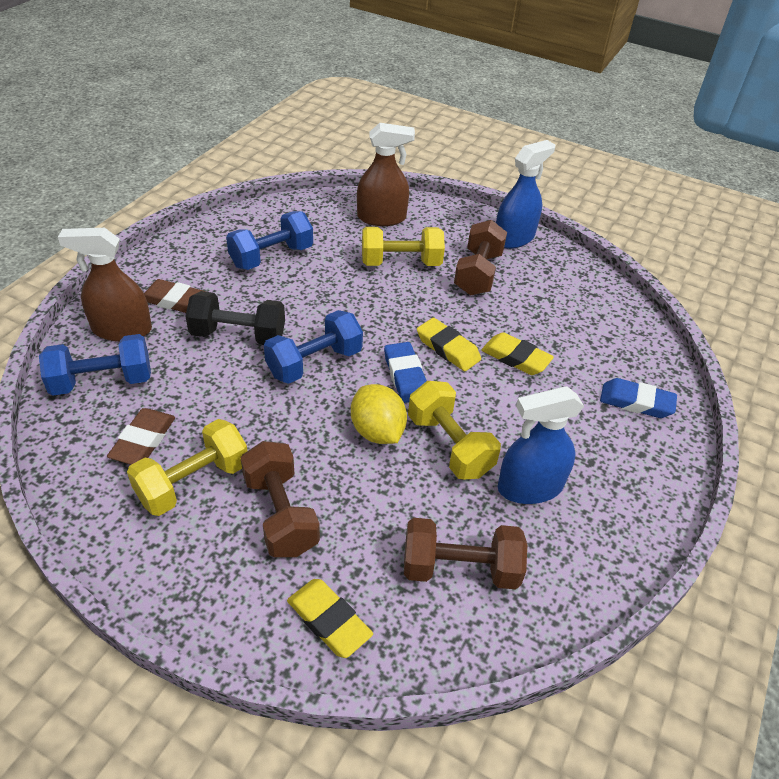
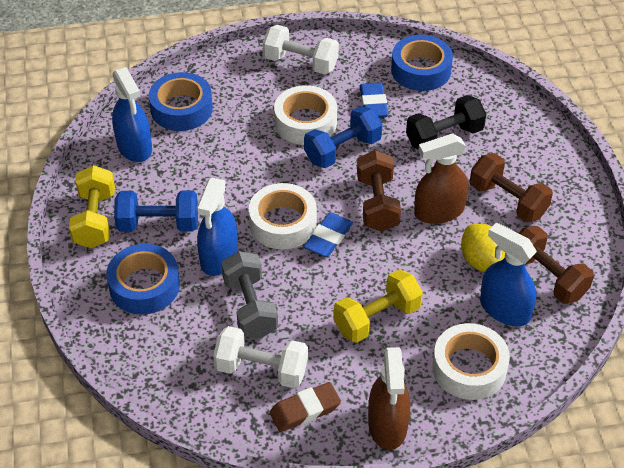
blue dumbbell: 3 -> 2
blue spray bottle: 2 -> 3
blue tape: 0 -> 3
brown eraser: 2 -> 1
grey dumbbell: 0 -> 1
white dumbbell: 0 -> 2
white tape: 0 -> 3
yellow dumbbell: 3 -> 2
yellow eraser: 3 -> 0

